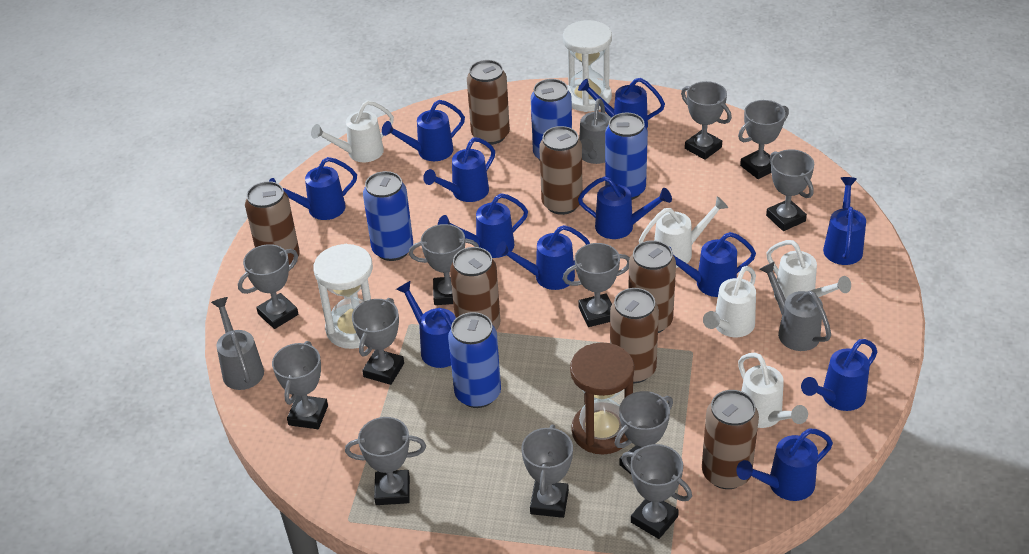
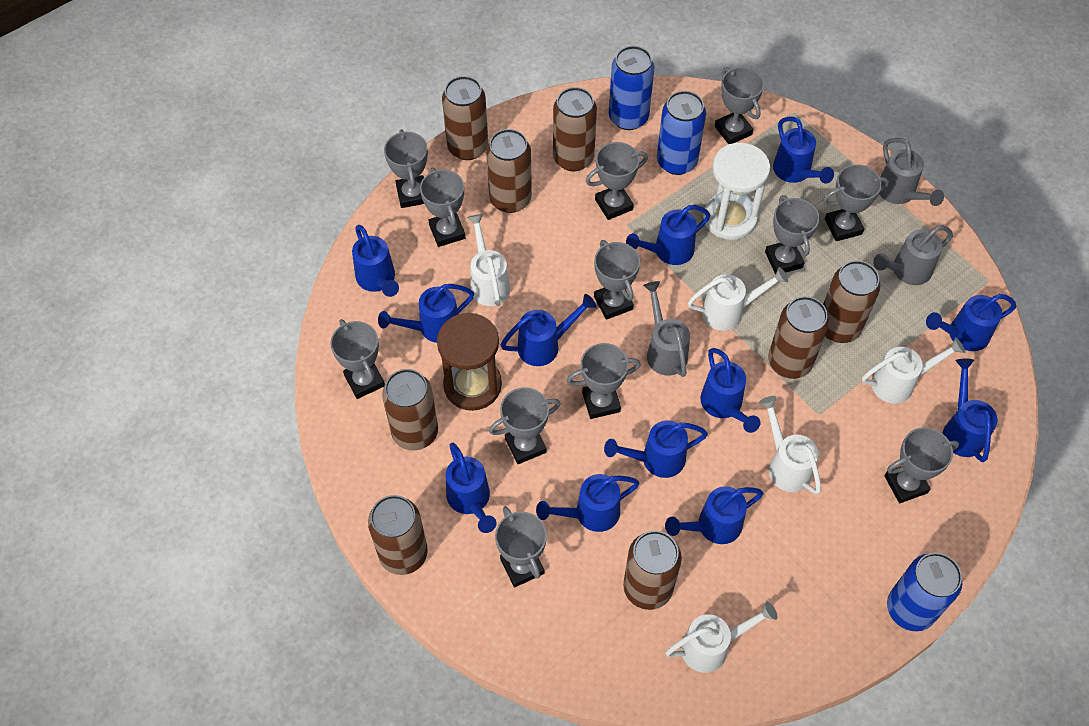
blue can: 4 -> 3
brown can: 7 -> 8
white hourglass: 2 -> 1

